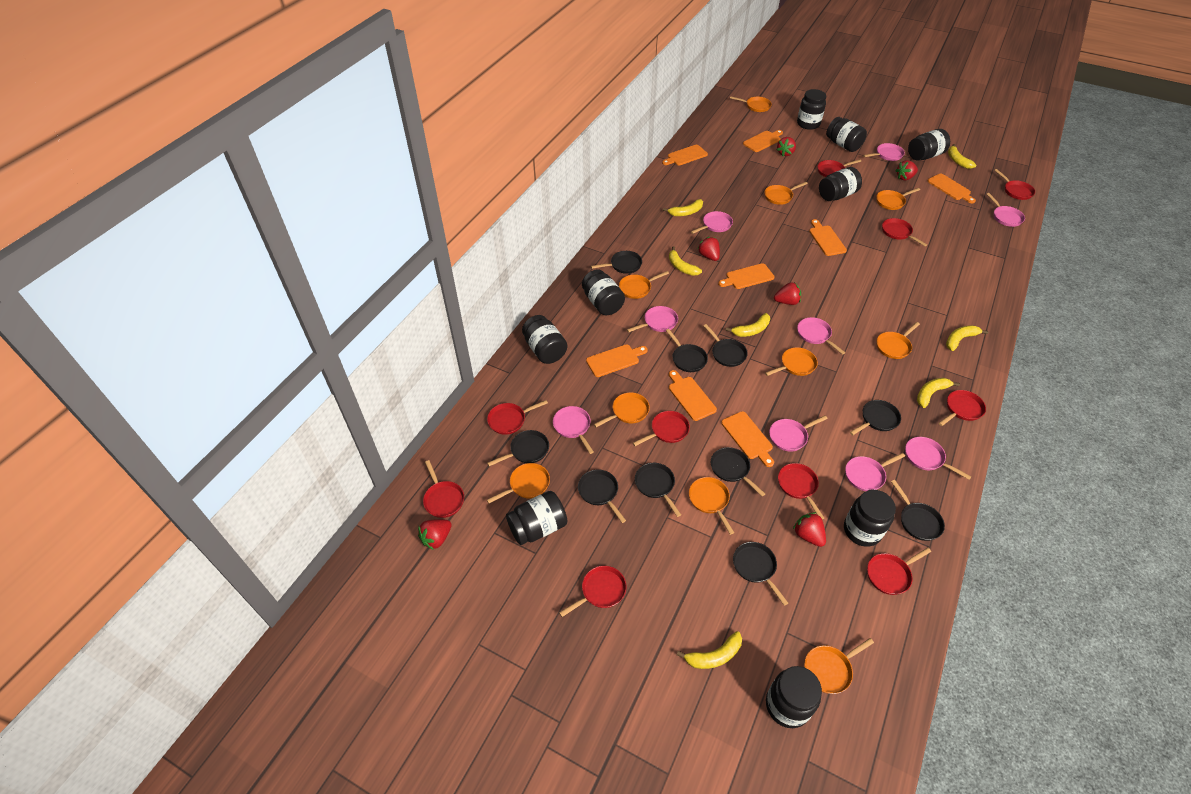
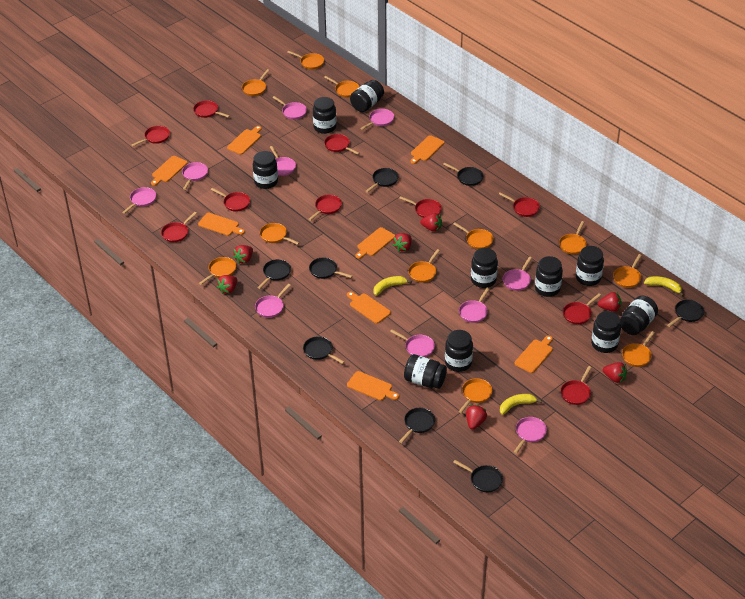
black jar: 9 -> 10
black pan: 10 -> 8
orange pan: 10 -> 11
pink pan: 9 -> 10
red strawberry: 6 -> 7
yellow banana: 7 -> 3

